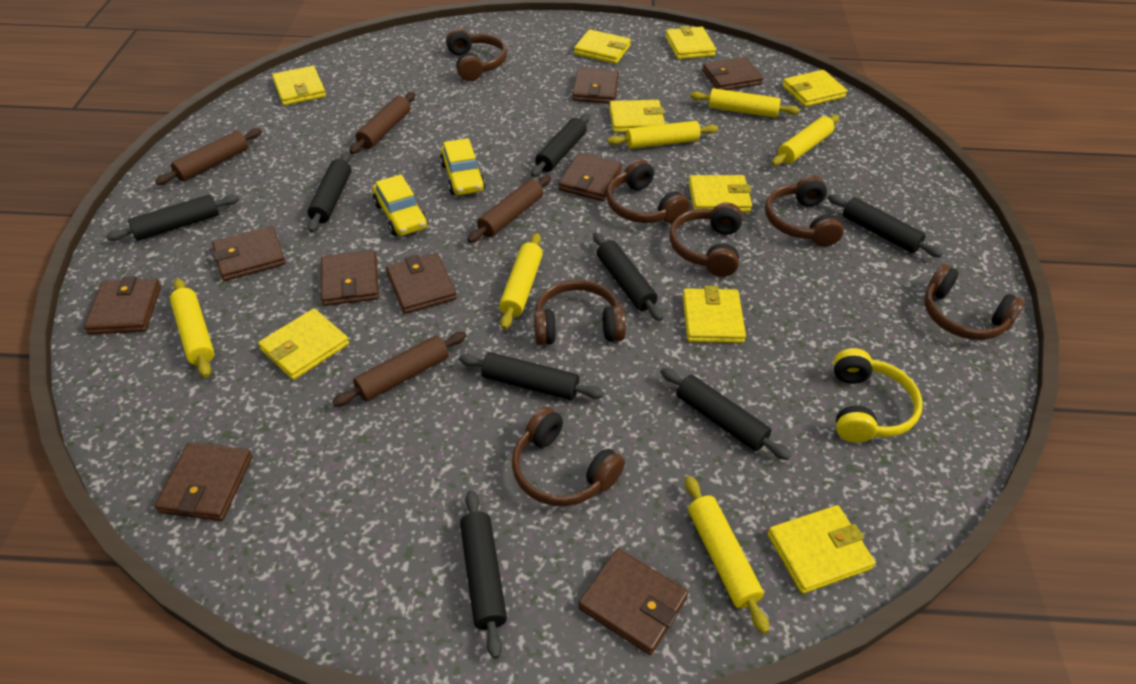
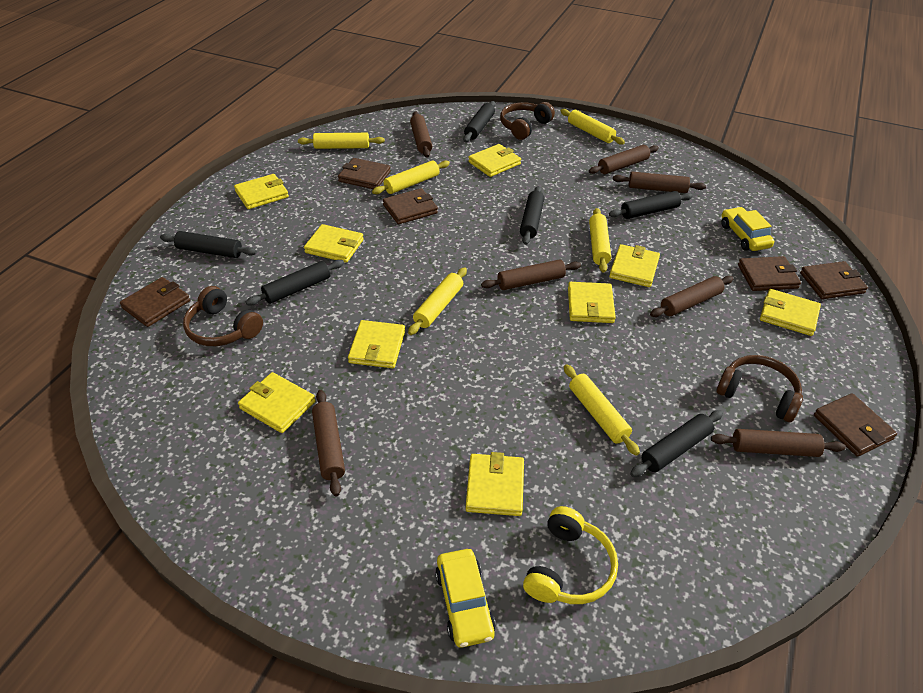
black rolling pin: 8 -> 6
brown headphones: 7 -> 3
brown rolling pin: 4 -> 7
brown wallet: 9 -> 6

